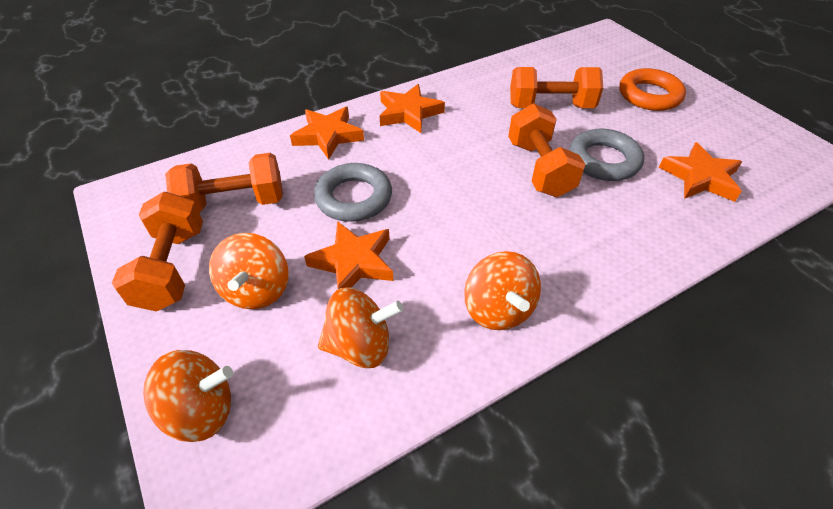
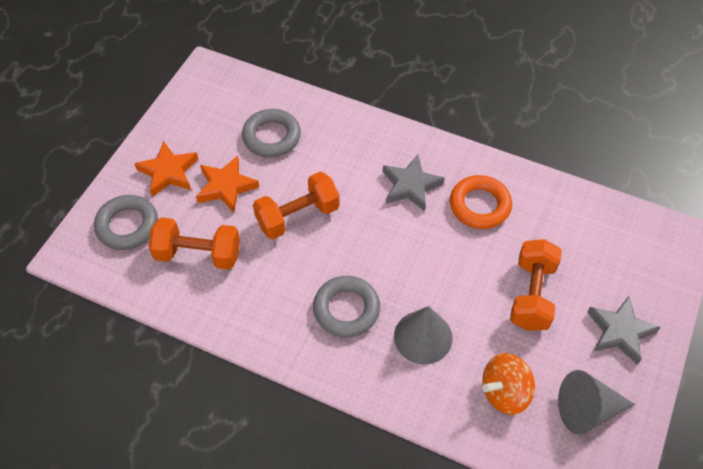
grey cone: 0 -> 2
grey ring: 2 -> 3
grey star: 0 -> 2
orange dumbbell: 4 -> 3
orange spinning top: 4 -> 1
orange star: 4 -> 2

